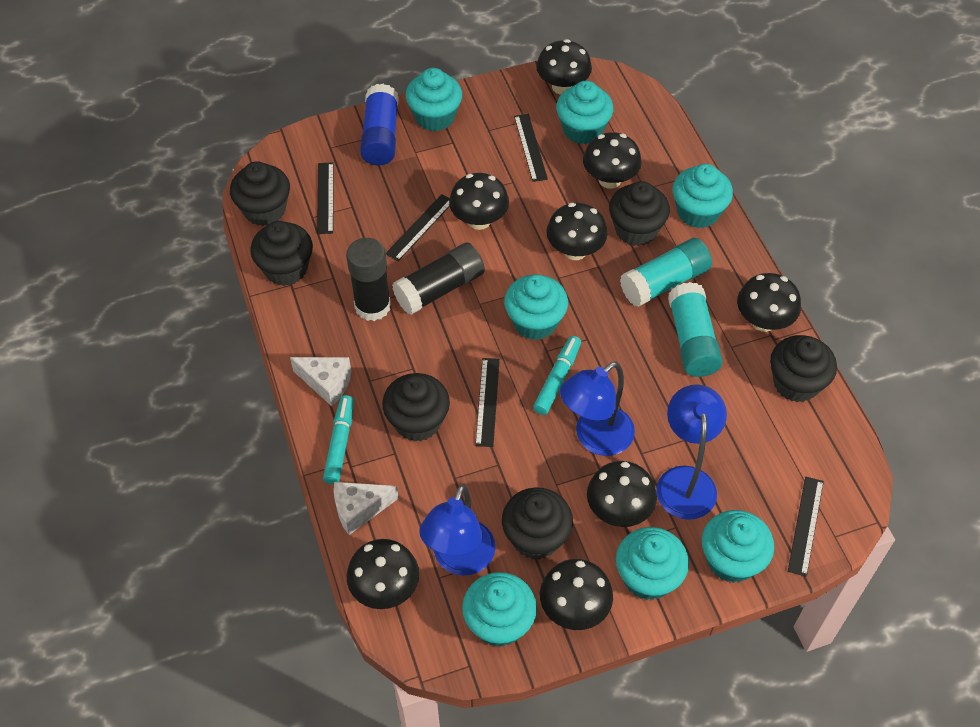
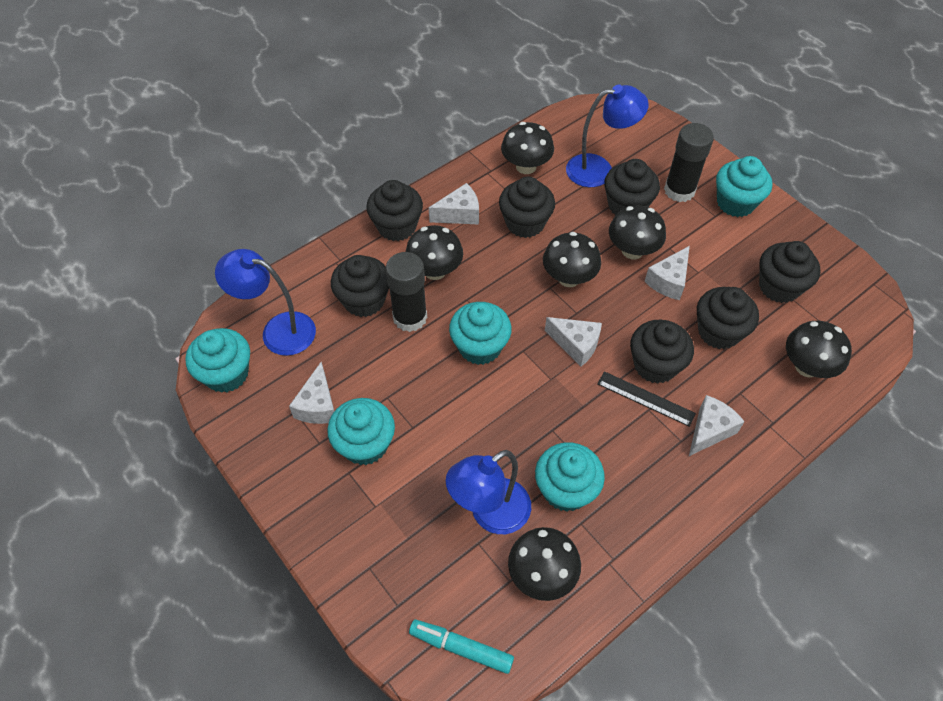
black cupcake: 6 -> 7
black mushroom: 8 -> 6
black ruler: 5 -> 1
blue glue stick: 1 -> 0
turquoise cupcake: 7 -> 5
turquoise glue stick: 2 -> 0
turquoise marker: 2 -> 1
white cheese: 2 -> 5

